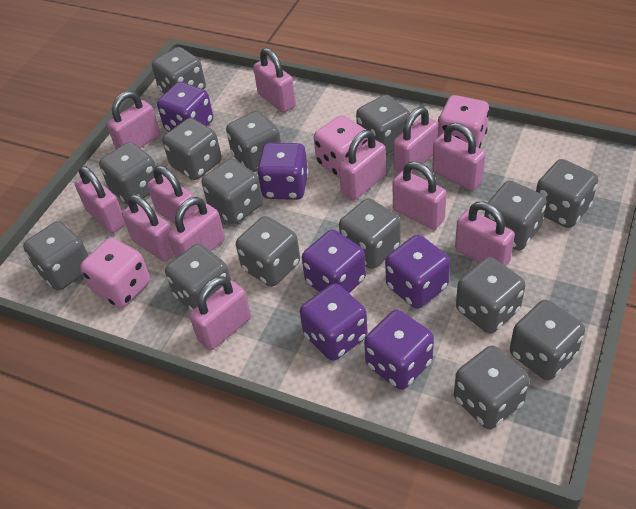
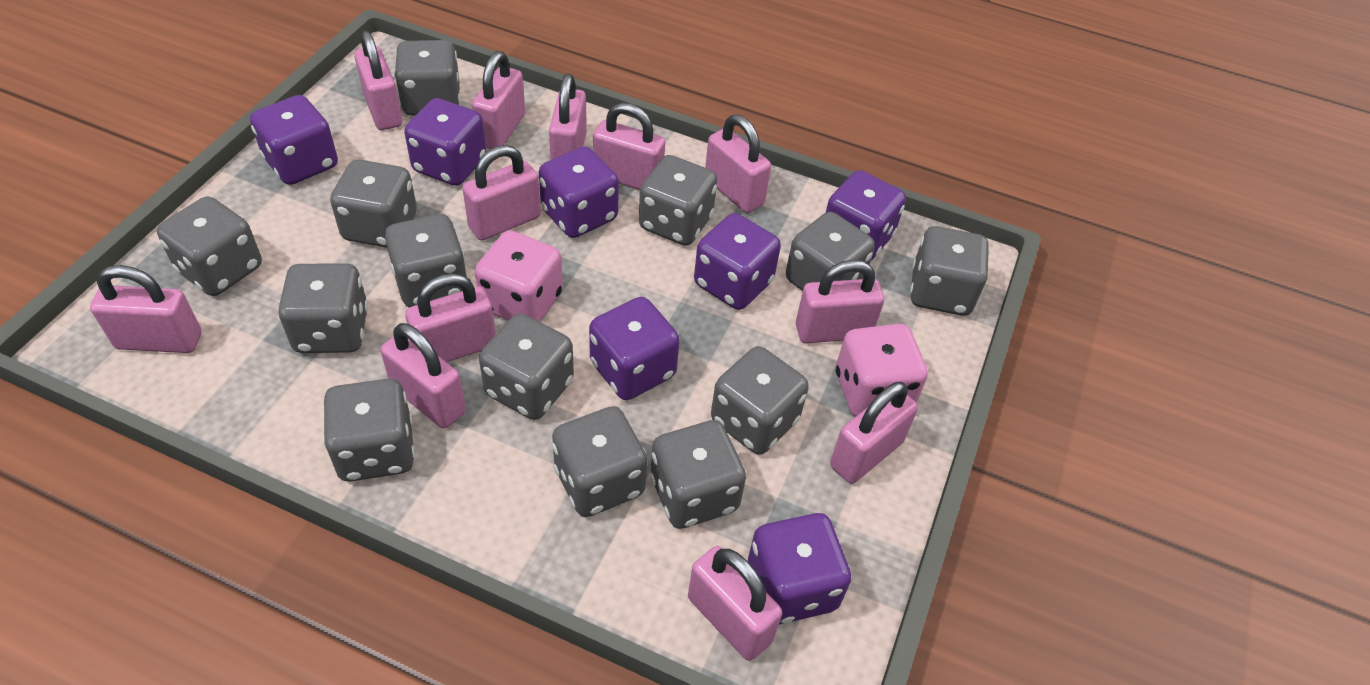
grey dice: 15 -> 13
pink dice: 3 -> 2
purple dice: 6 -> 7

